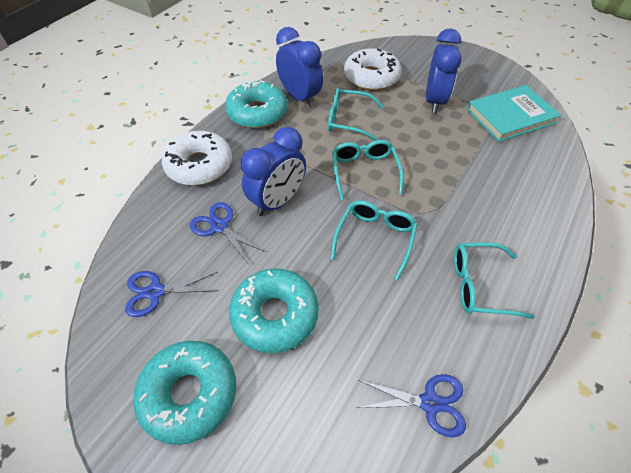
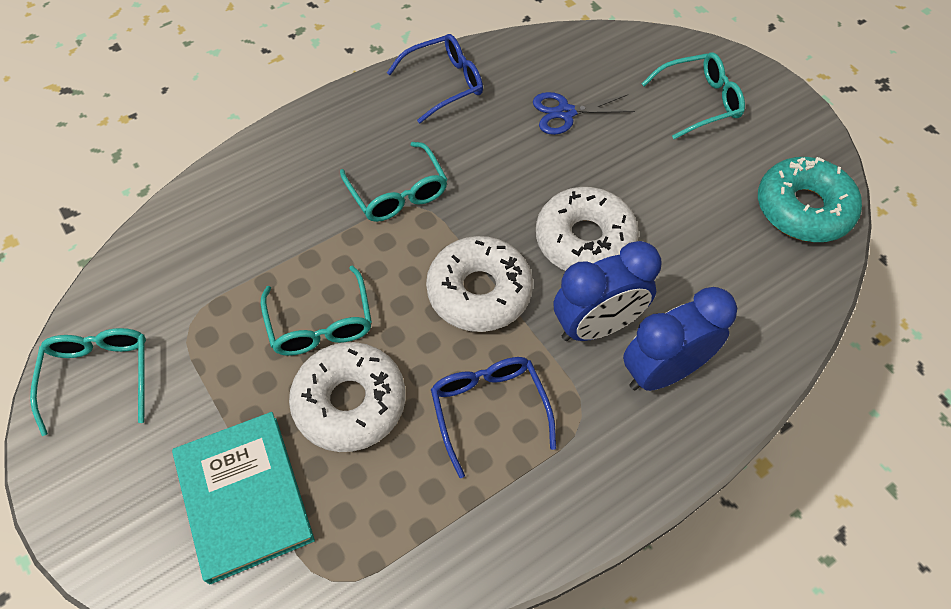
blue clock: 3 -> 2
blue glasses: 0 -> 2
blue scissors: 3 -> 1
turquoise donut: 3 -> 1
white donut: 2 -> 3

